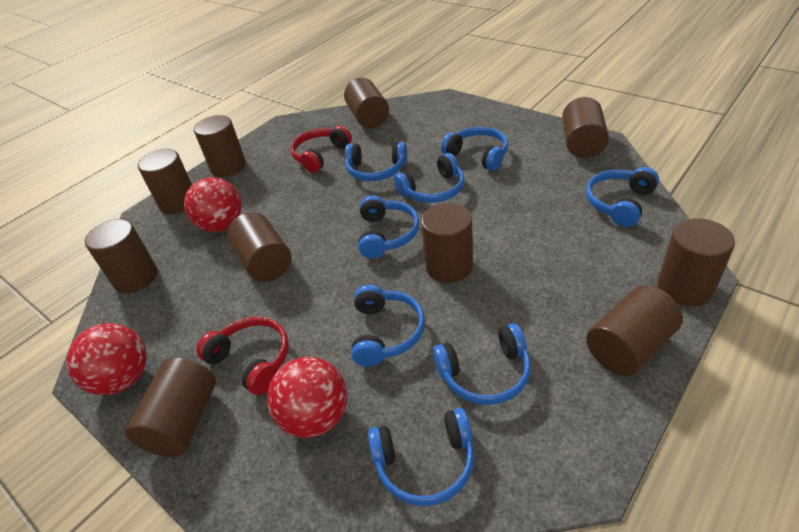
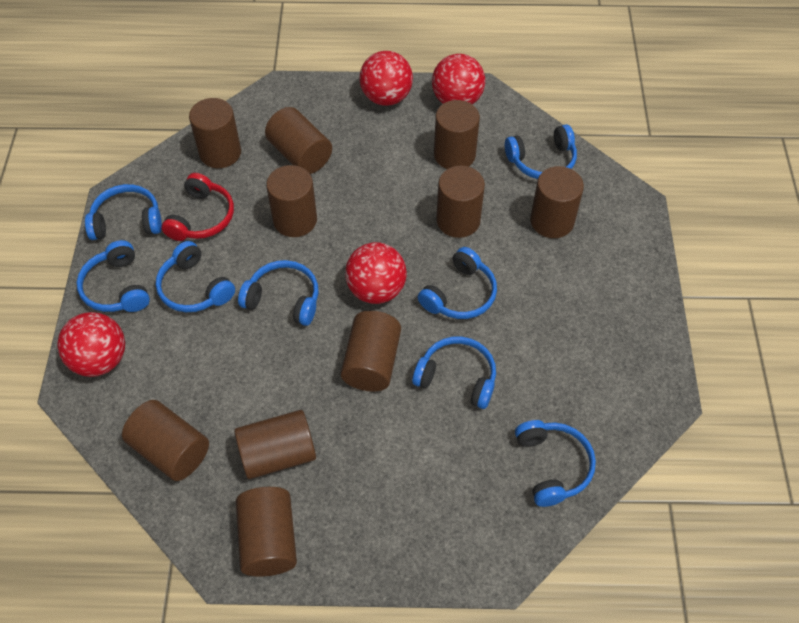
red ball: 3 -> 4
red headphones: 2 -> 1

